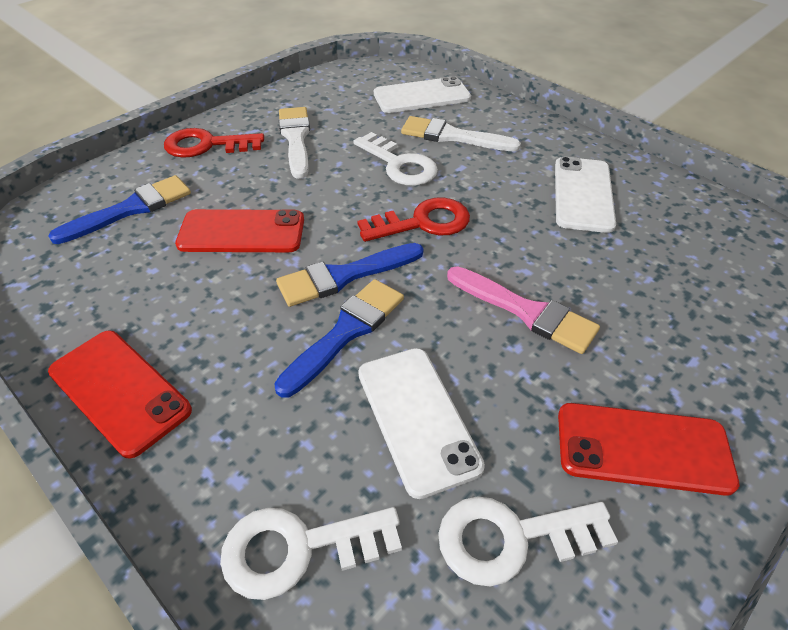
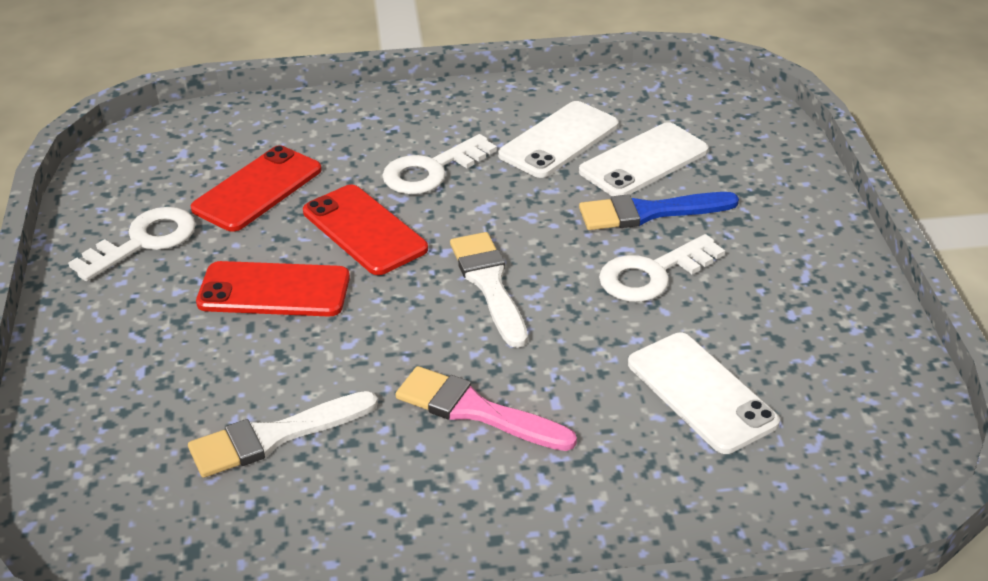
blue brush: 3 -> 1
red key: 2 -> 0

